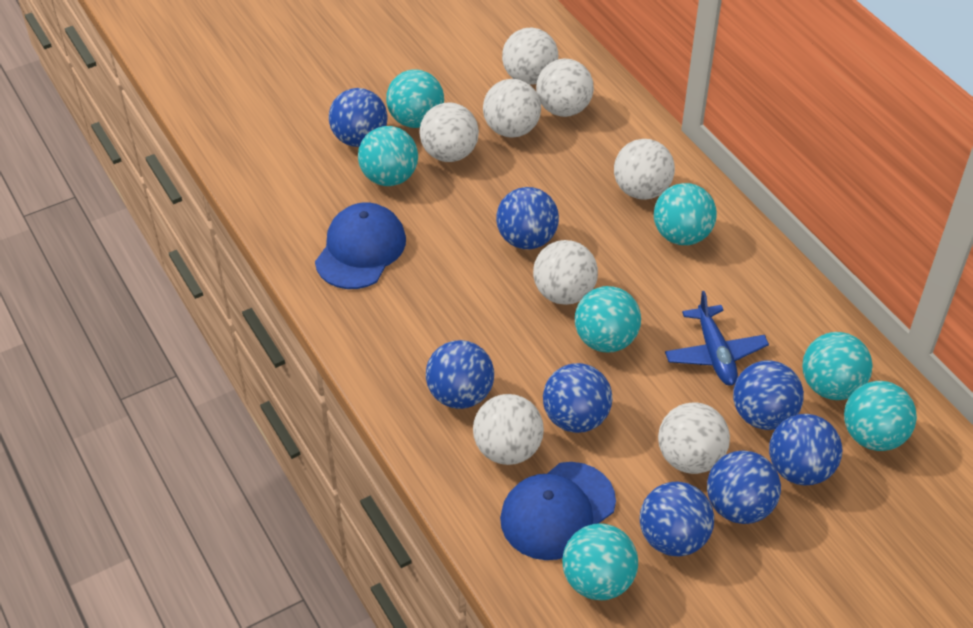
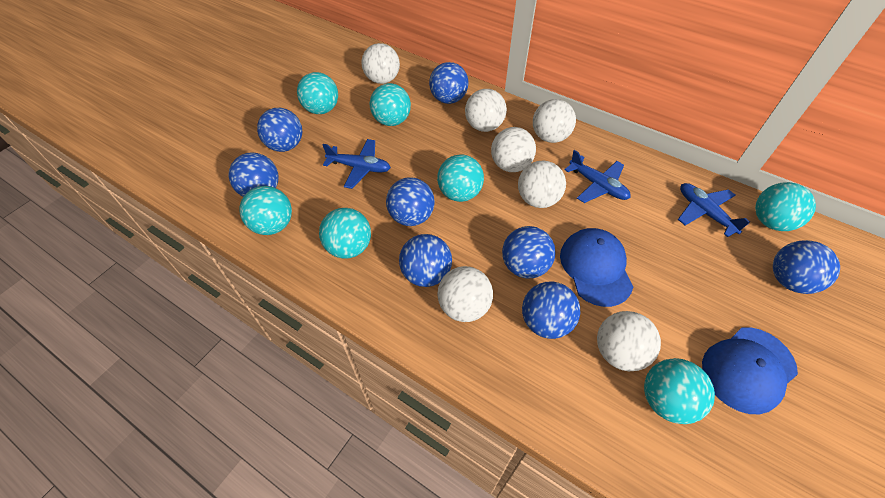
blue plane: 1 -> 3
white ball: 8 -> 7

